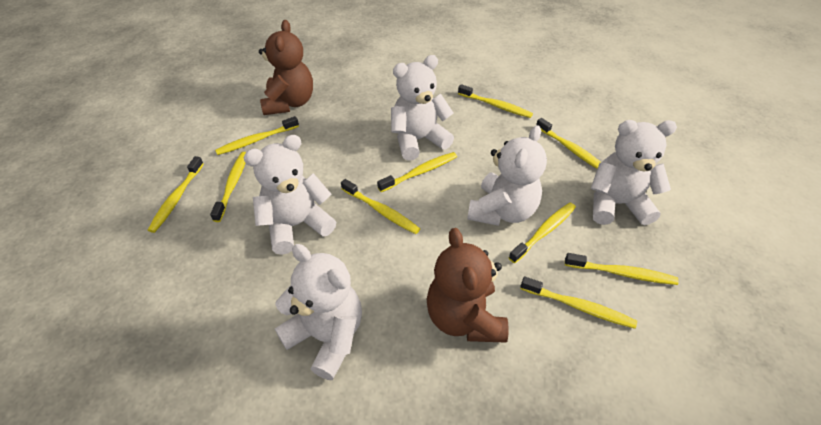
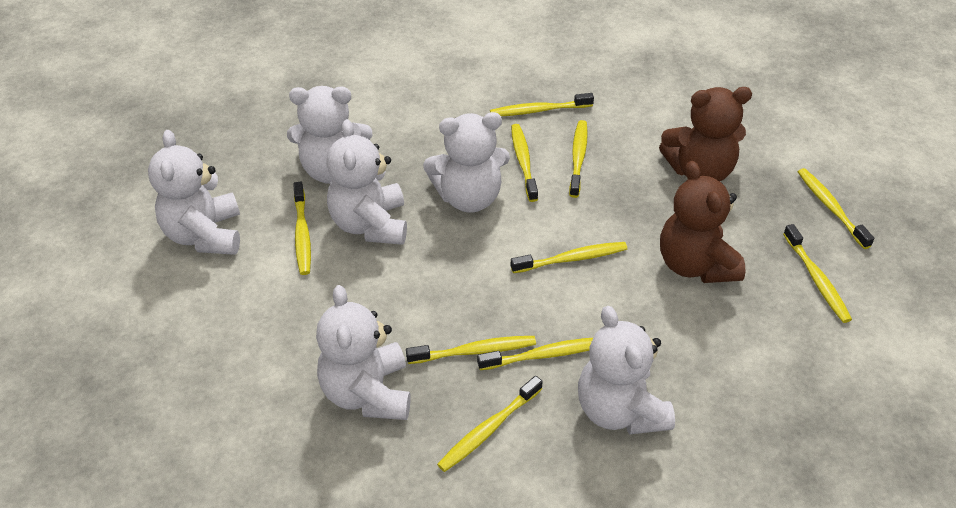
white teddy bear: 5 -> 6

